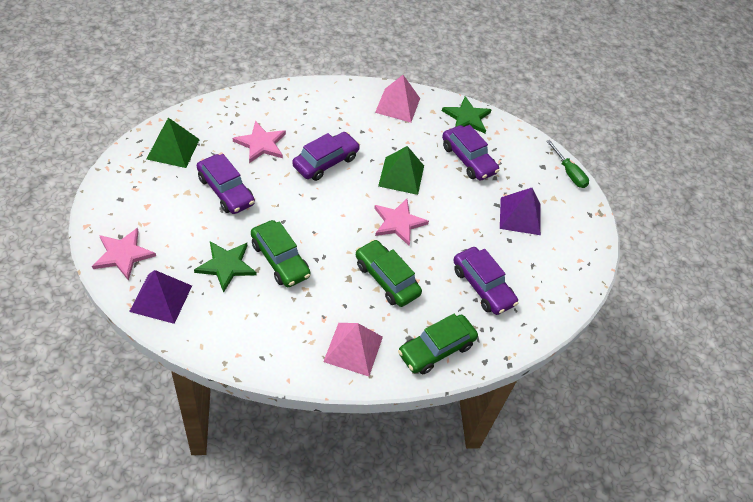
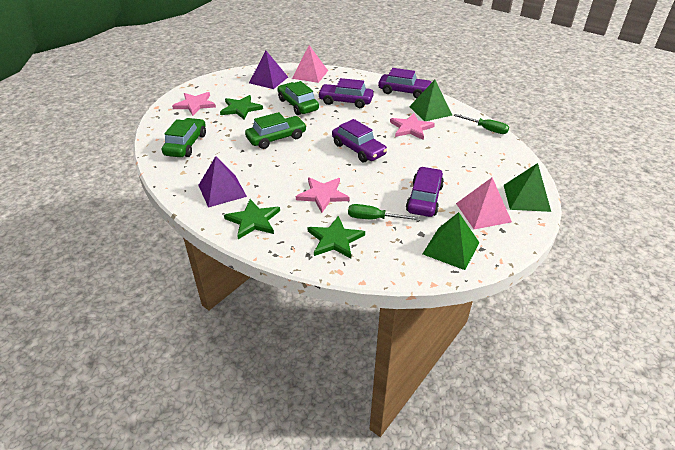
green pyramid: 2 -> 3
green screwdriver: 1 -> 2
green star: 2 -> 3

